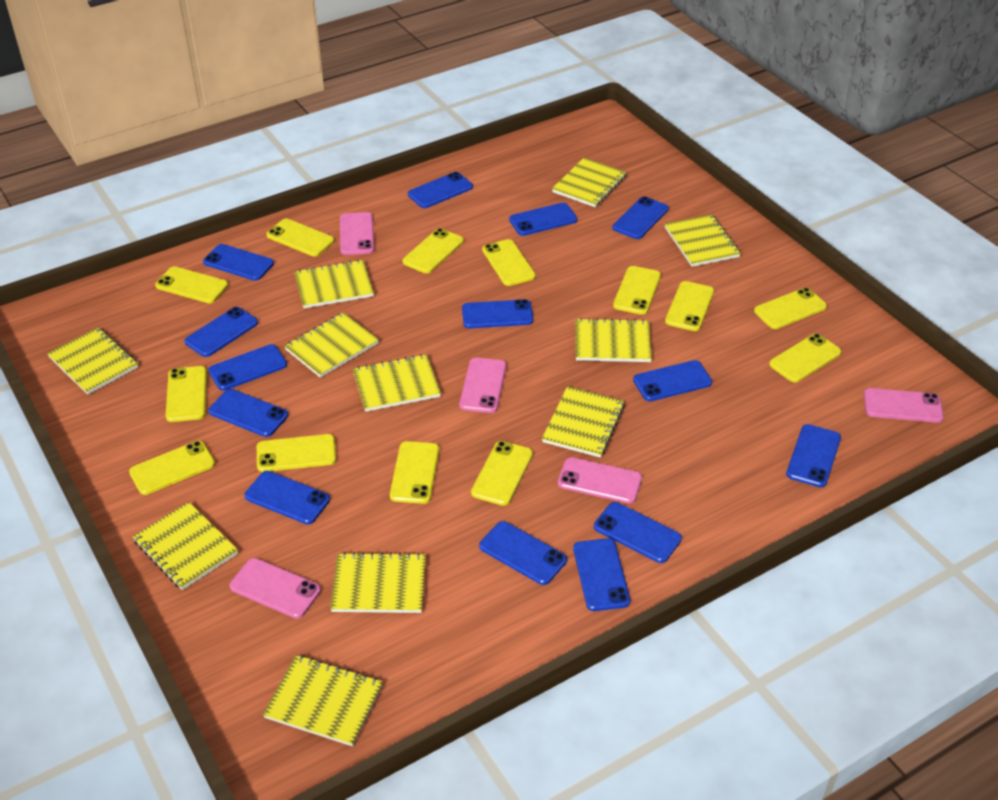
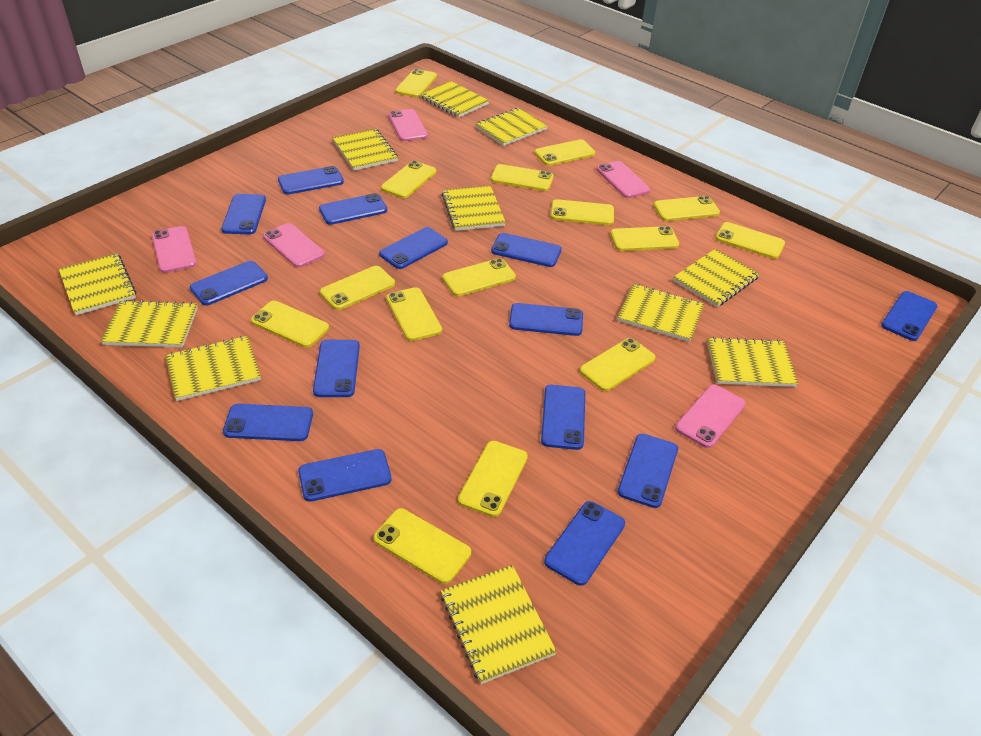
yellow phone: 13 -> 15

